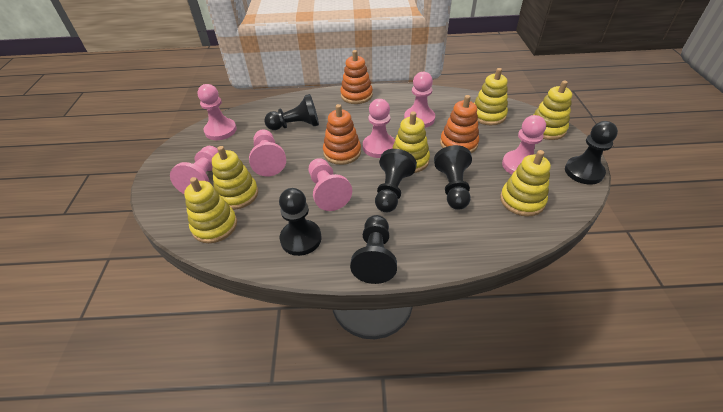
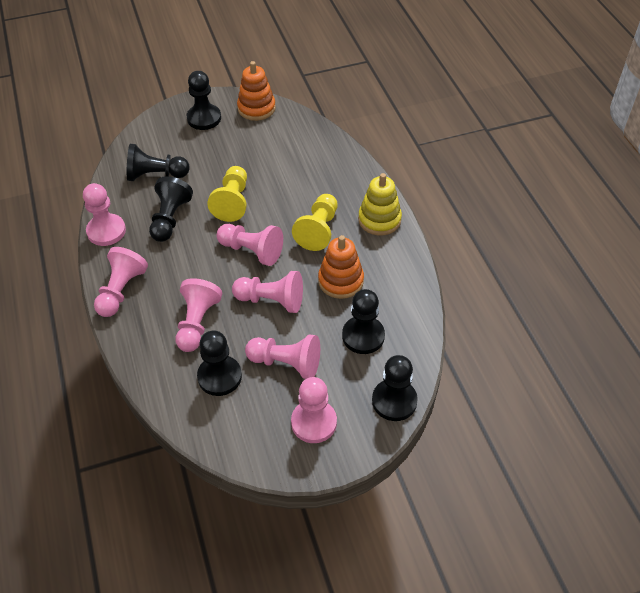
orange stacking toy: 3 -> 2
yellow pawn: 0 -> 2
yellow stacking toy: 6 -> 1

